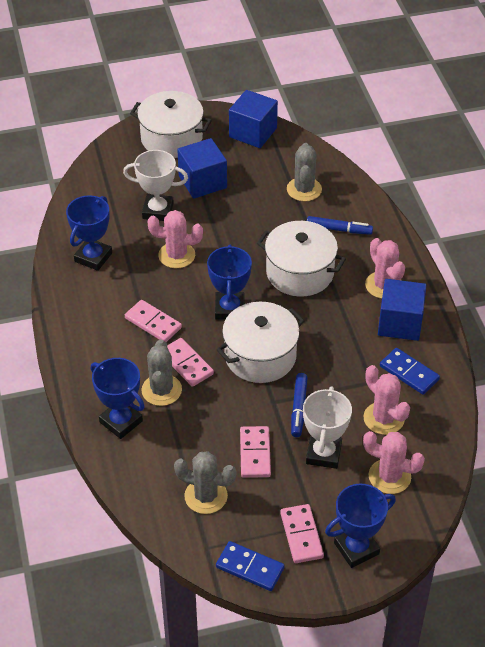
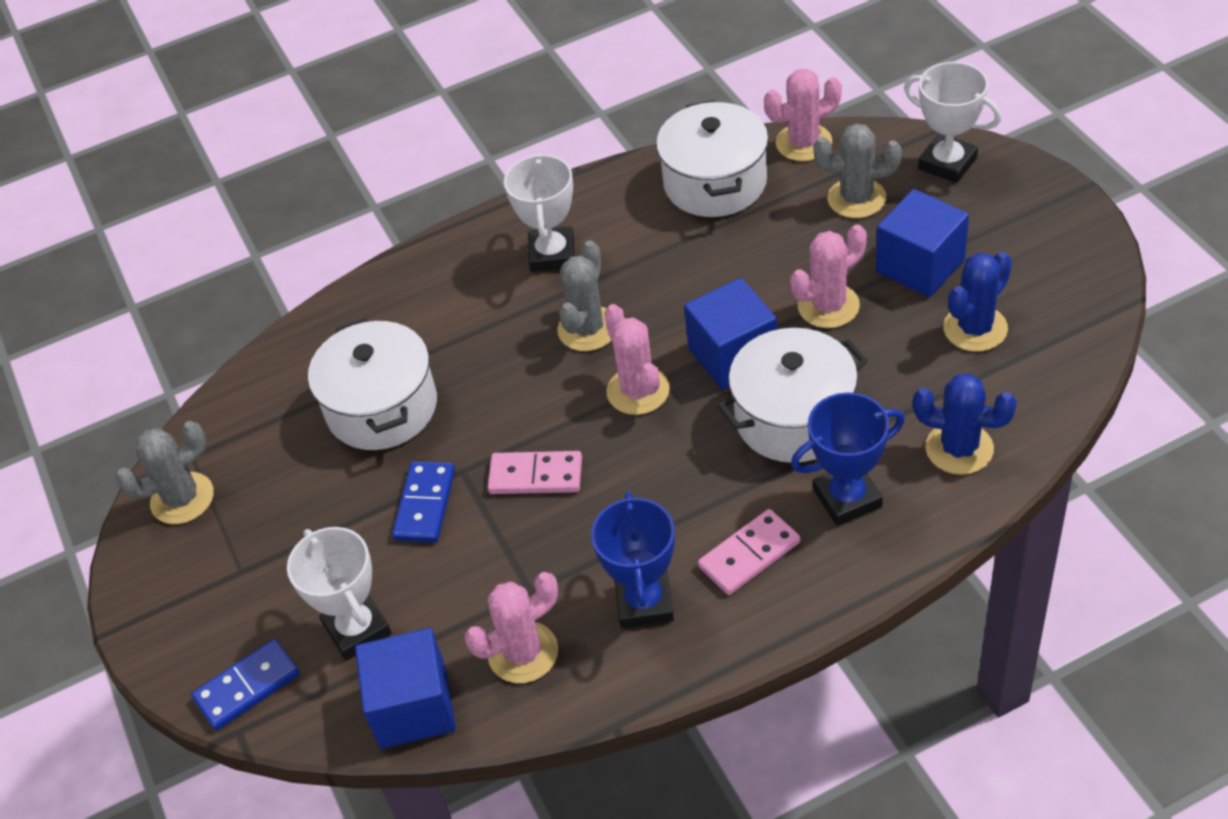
blue cactus: 0 -> 2
blue marker: 2 -> 0
blue trophy: 4 -> 2
pink domino: 4 -> 2
white trophy: 2 -> 3

